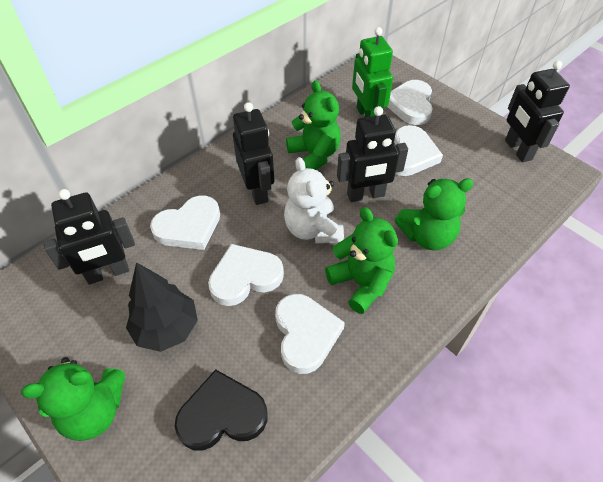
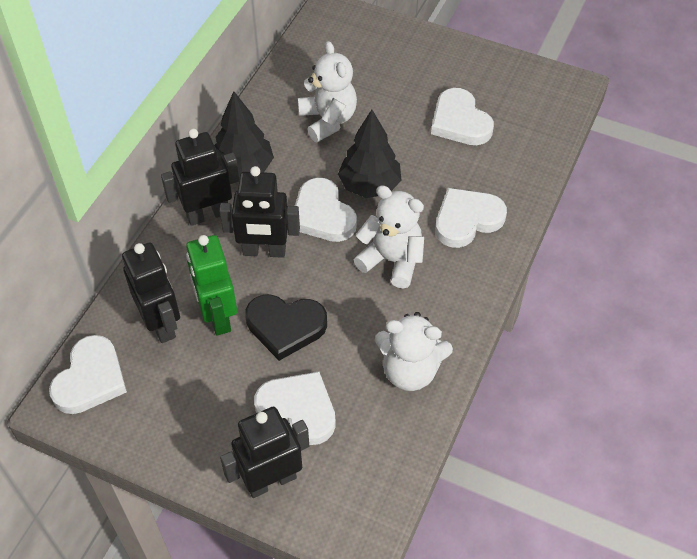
black tree: 1 -> 2
green teddy bear: 4 -> 0
white teddy bear: 1 -> 3

